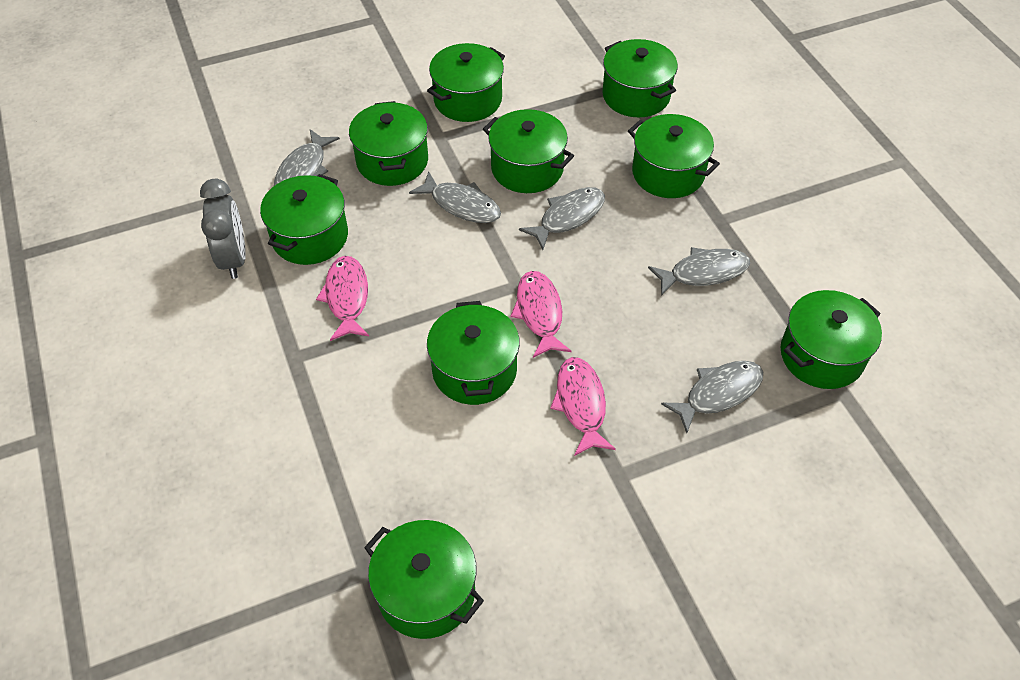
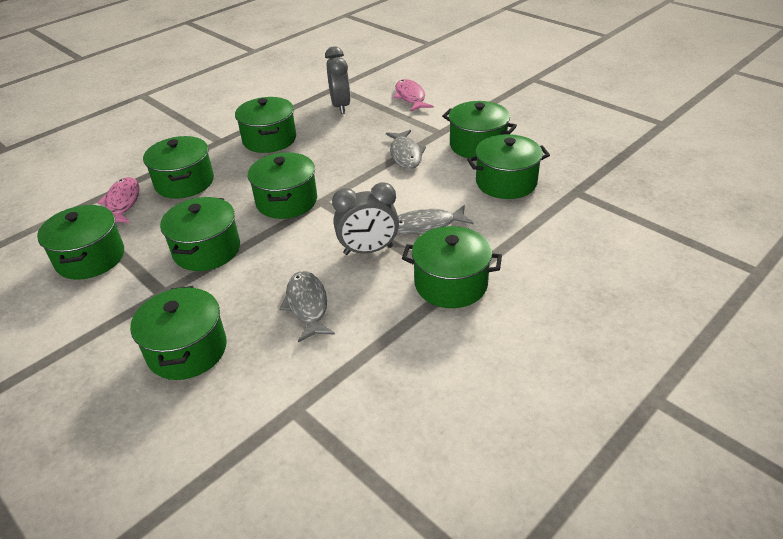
grey clock: 1 -> 2
grey fish: 5 -> 3
pink fish: 3 -> 2

